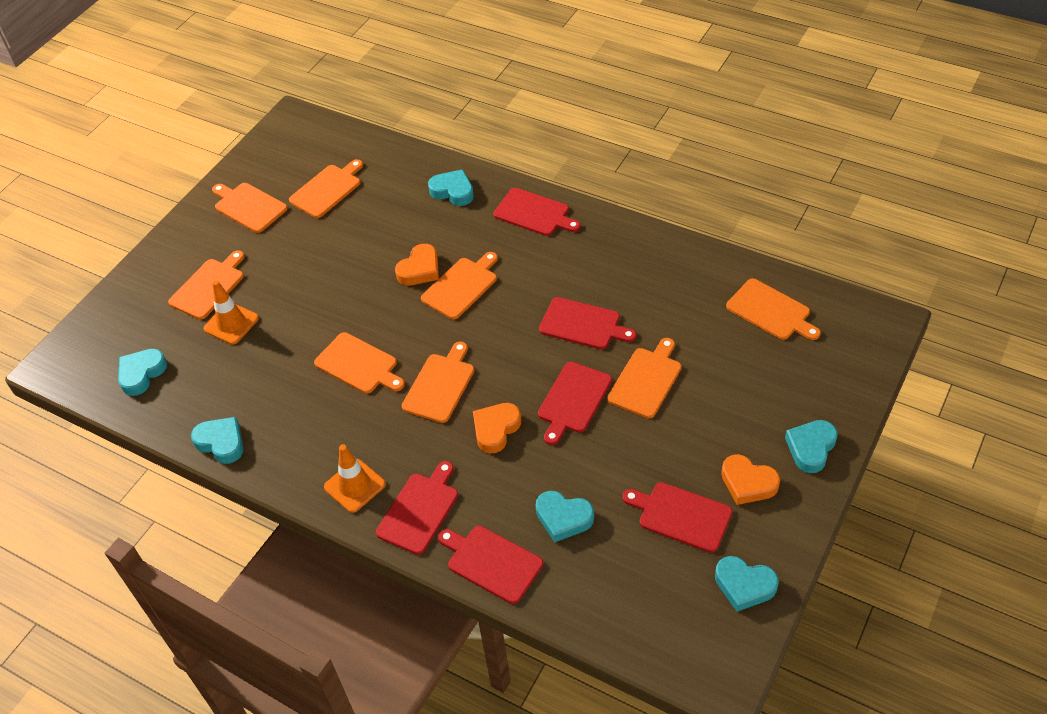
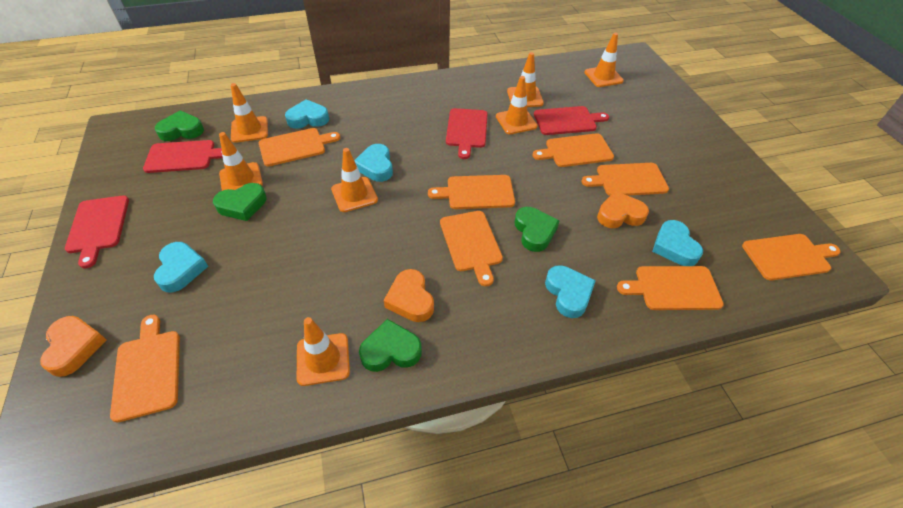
green heart: 0 -> 4
orange traffic cone: 2 -> 7
red cutting board: 6 -> 4
turquoise heart: 6 -> 5

